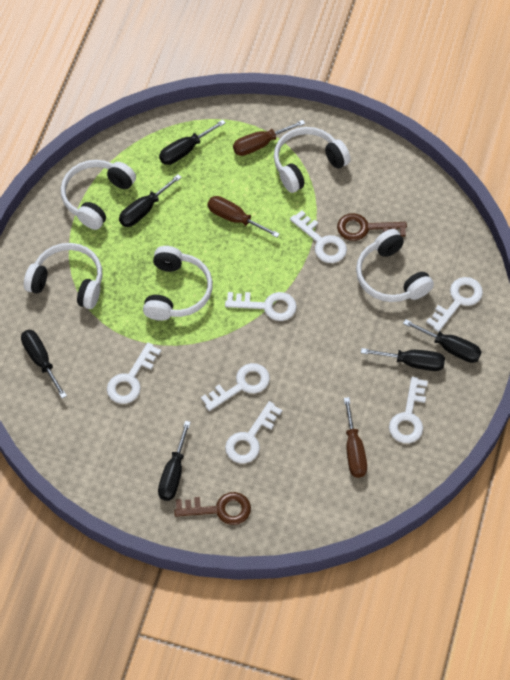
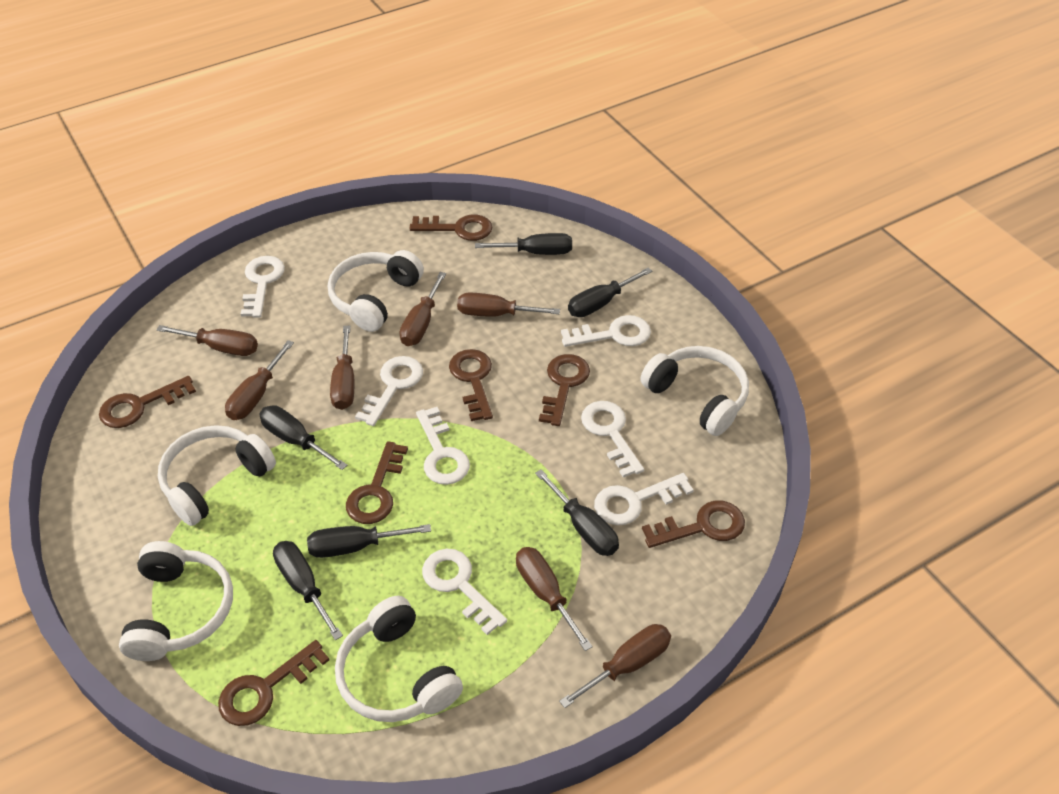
brown key: 2 -> 7
brown screwdriver: 3 -> 7

